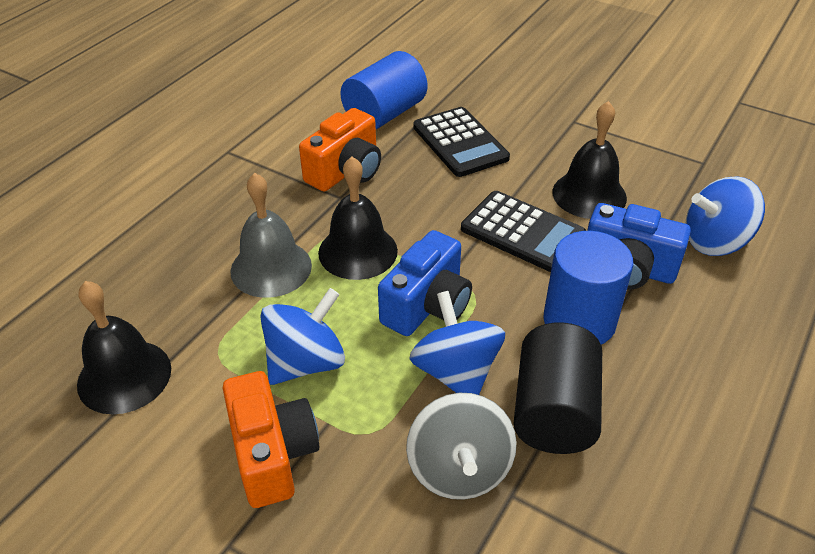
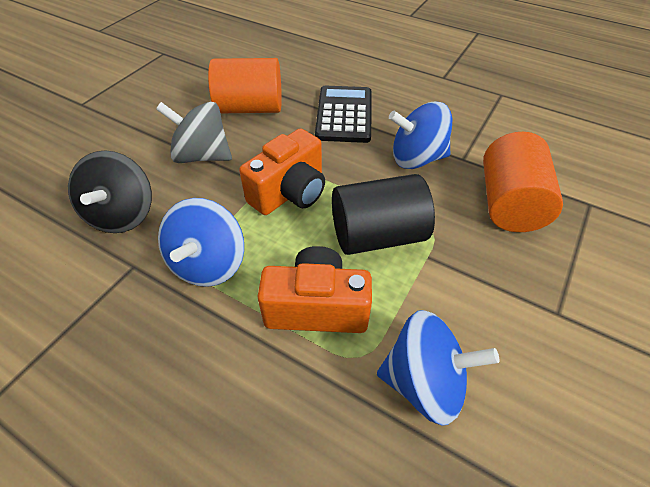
black bell: 3 -> 0
black calculator: 2 -> 1
black spinning top: 0 -> 1
blue camera: 2 -> 0
blue cylinder: 2 -> 0
grey bell: 1 -> 0
orange cylinder: 0 -> 2

